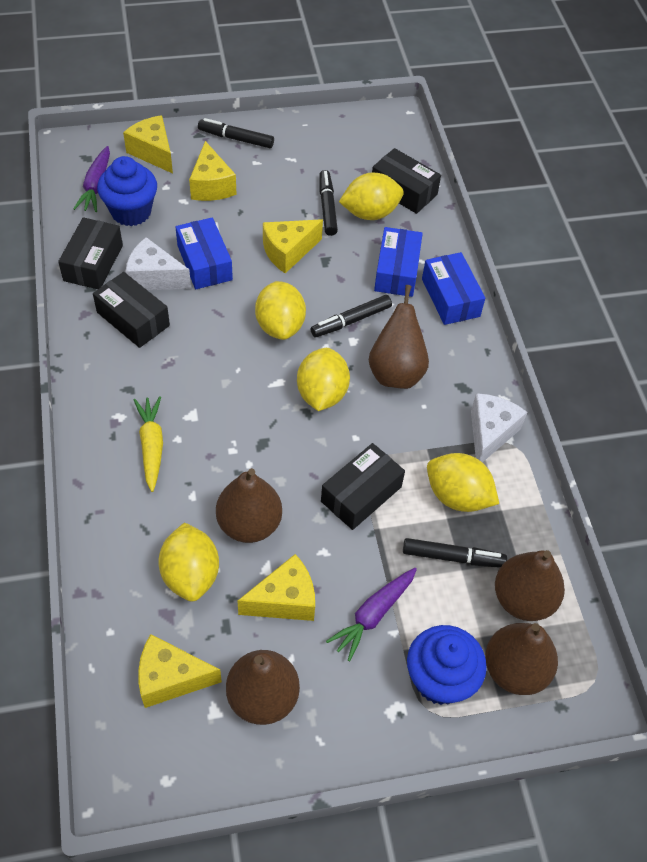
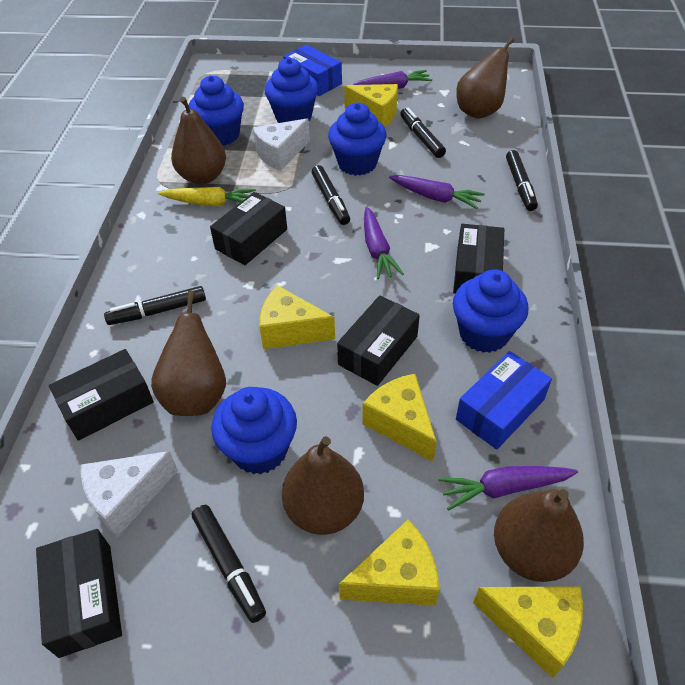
black box: 4 -> 5
black marker: 4 -> 5
blue box: 3 -> 2
blue cupcake: 2 -> 5
purple carrot: 2 -> 4
yellow lemon: 5 -> 0

